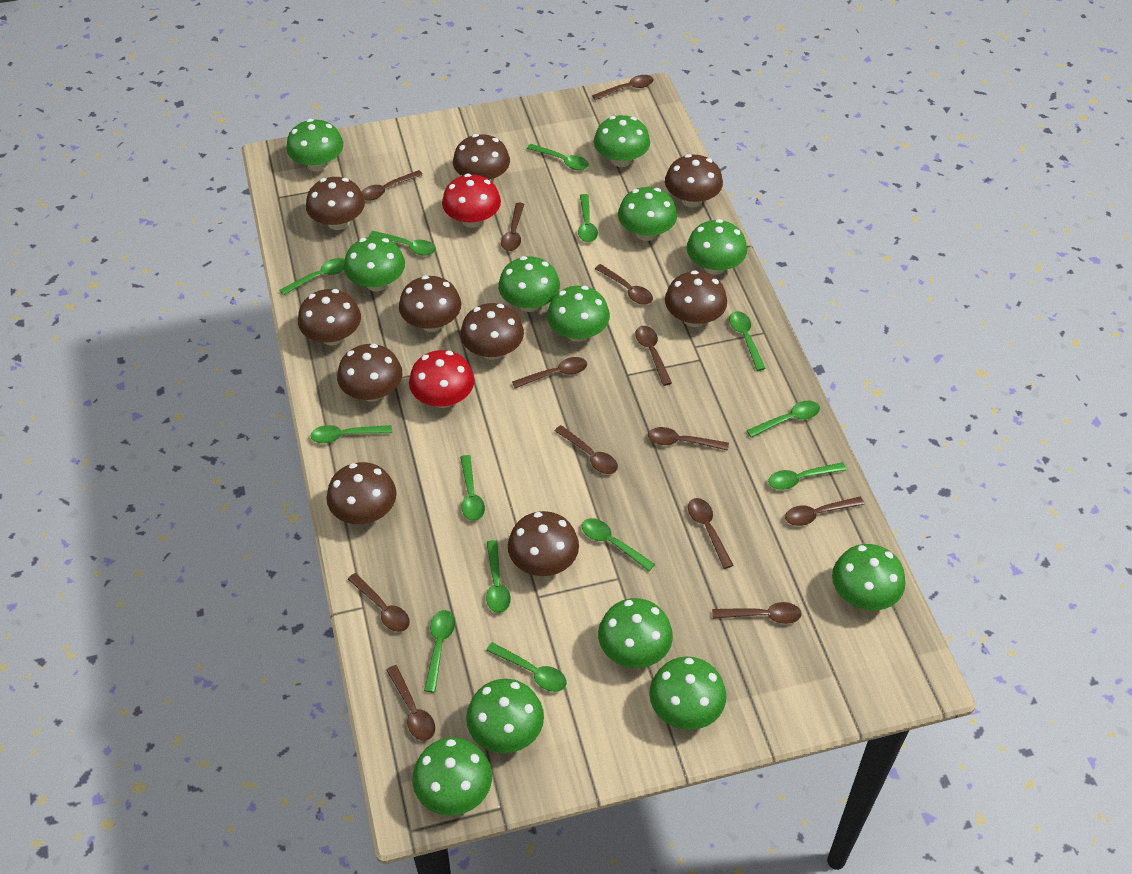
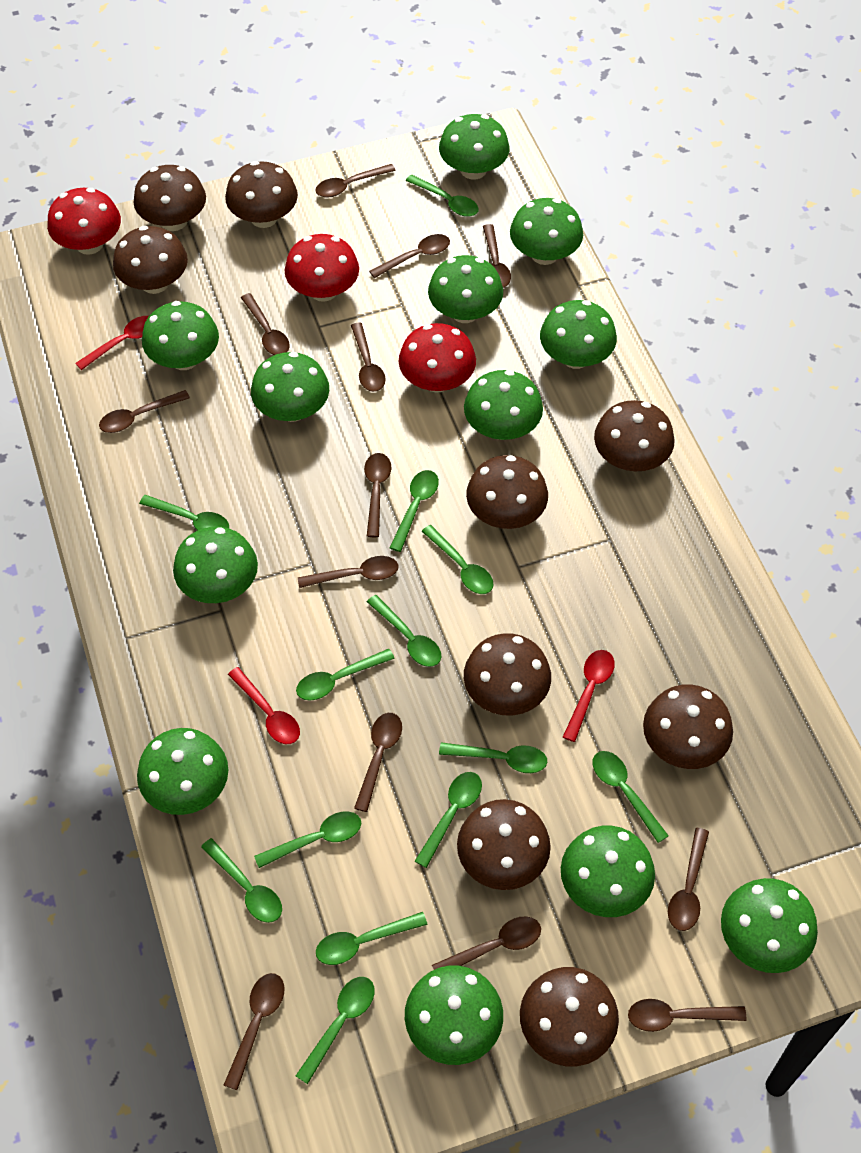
brown mushroom: 10 -> 9
red mushroom: 2 -> 3
red spoon: 0 -> 3

